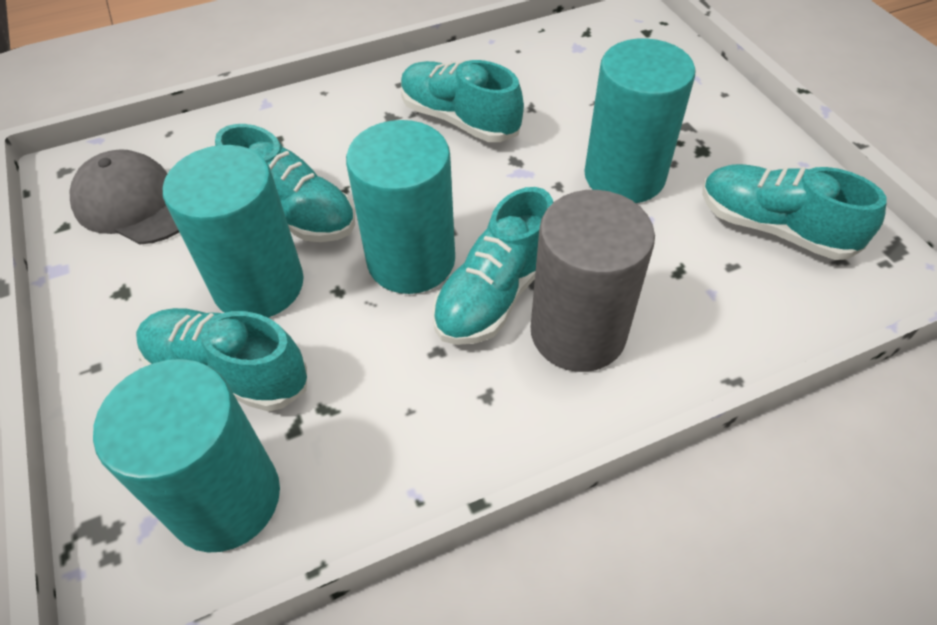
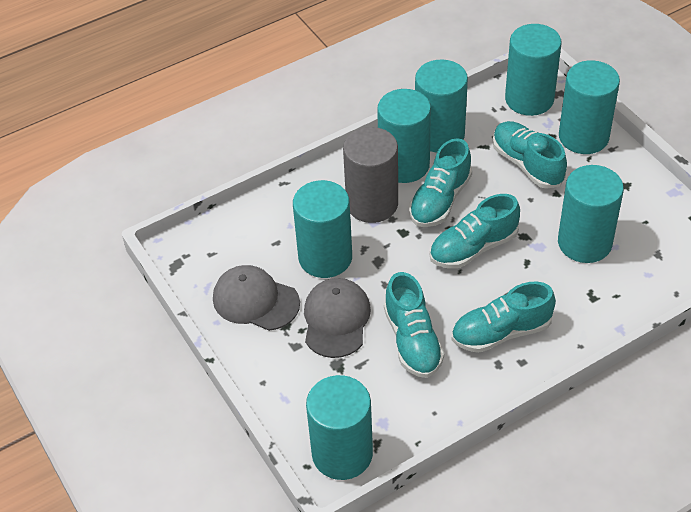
grey cap: 1 -> 2
turquoise cylinder: 4 -> 7

